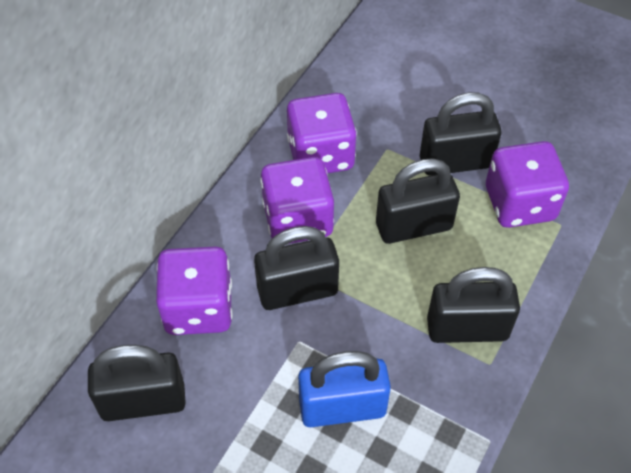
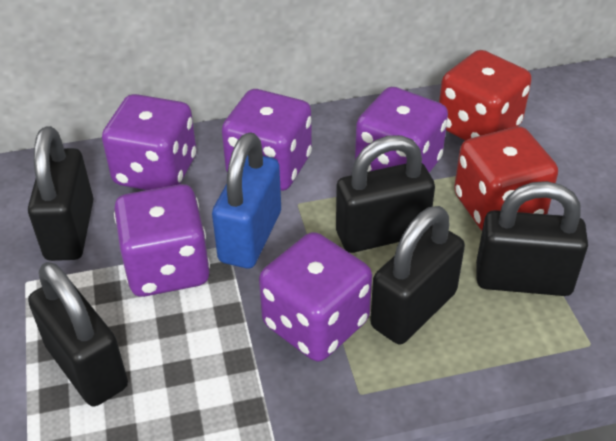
purple dice: 4 -> 5
red dice: 0 -> 2

